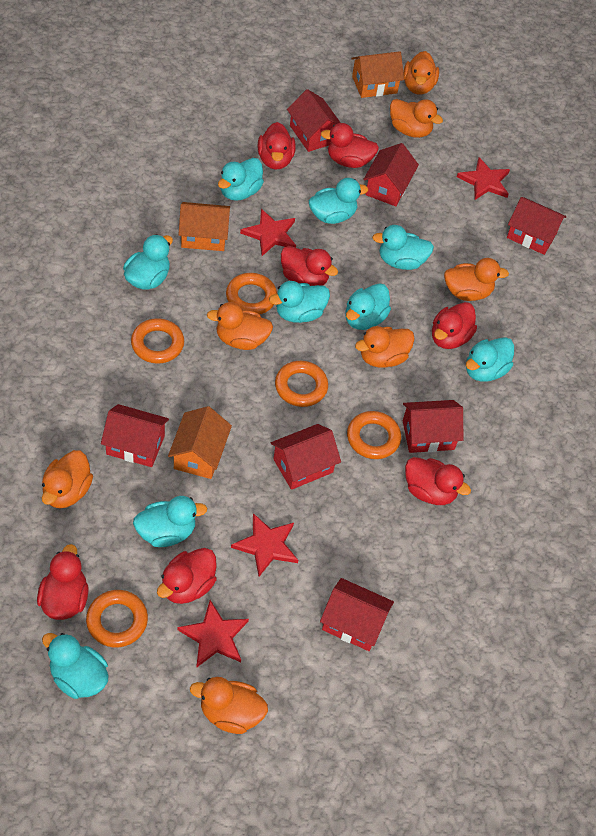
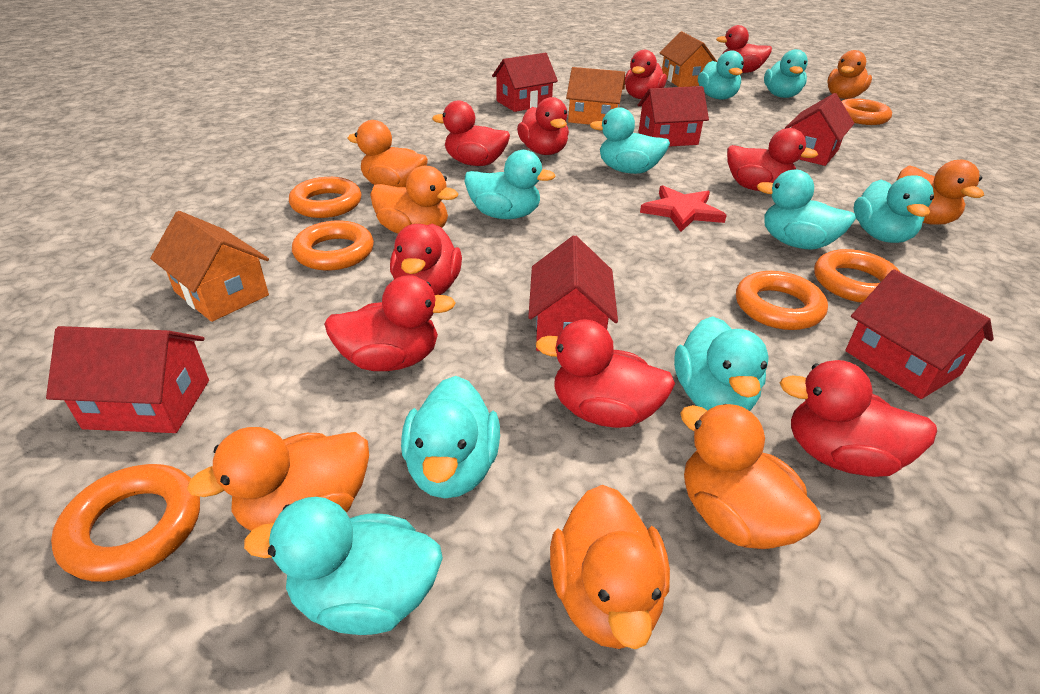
orange ring: 5 -> 6
red duck: 7 -> 9
red house: 7 -> 6
red star: 4 -> 1

